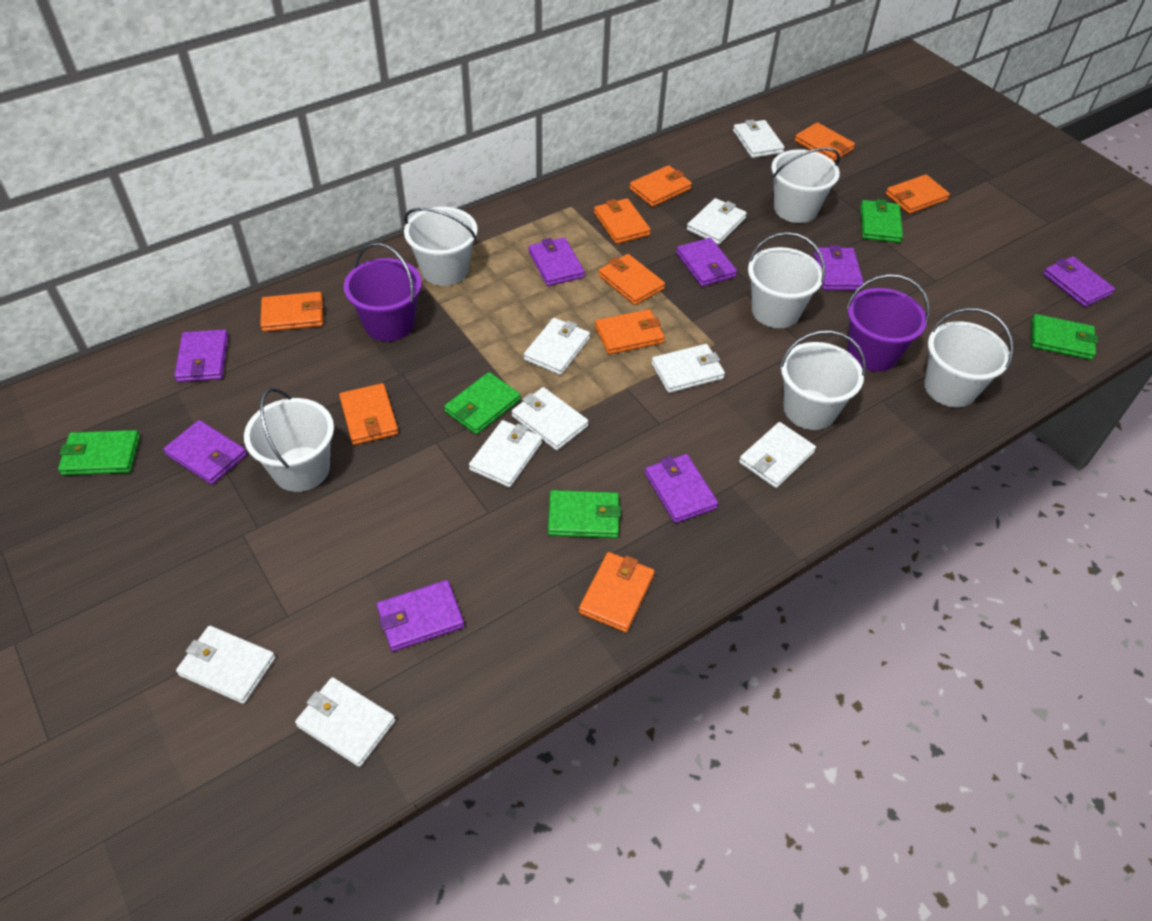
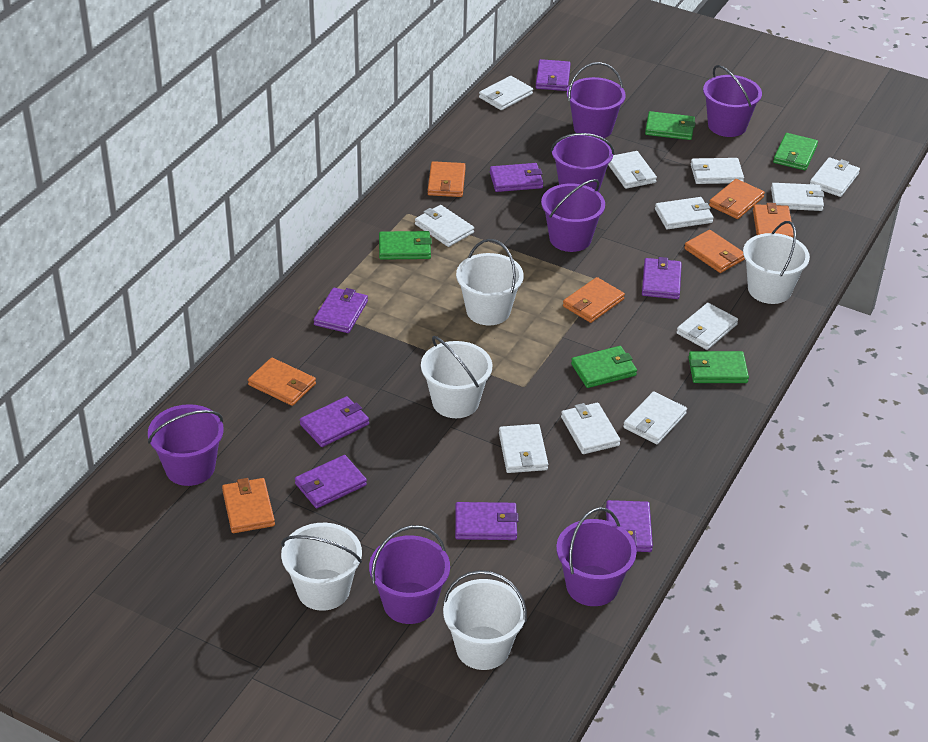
orange wallet: 9 -> 7
purple bucket: 2 -> 7
white bucket: 6 -> 5
white wallet: 9 -> 11

